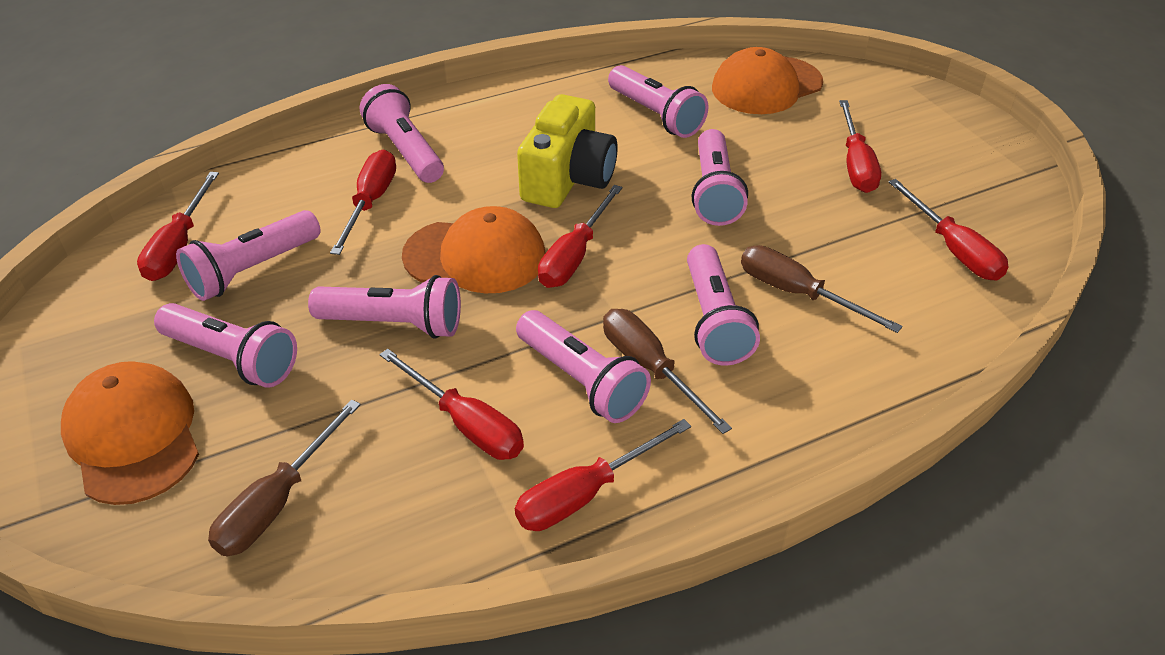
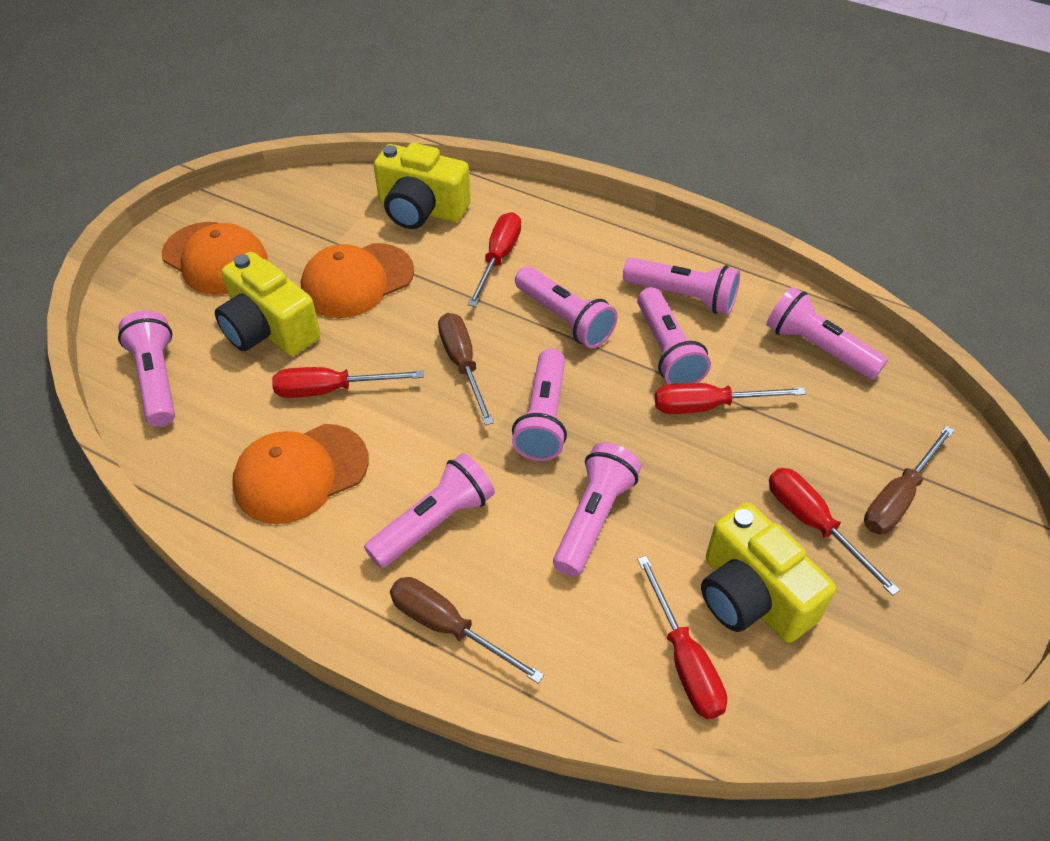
red screwdriver: 7 -> 5
yellow camera: 1 -> 3

